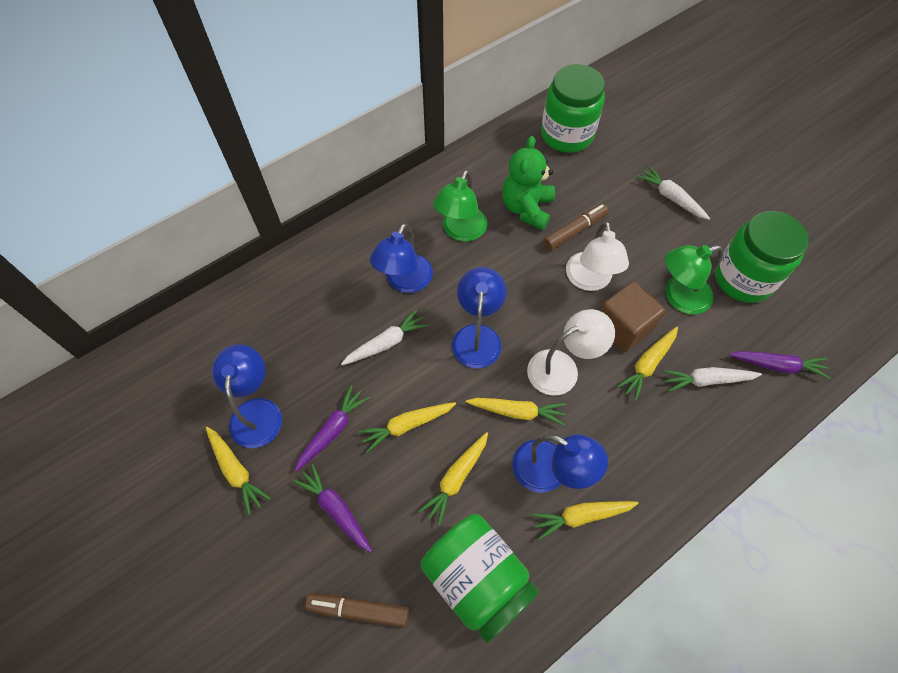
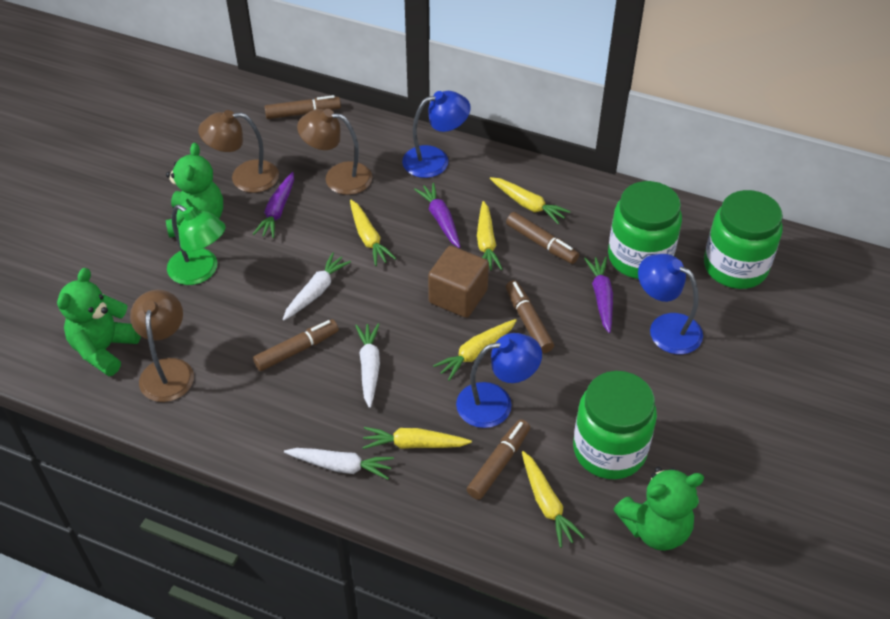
blue lamp: 4 -> 3
brown lamp: 0 -> 3
brown marker: 2 -> 5
green lamp: 2 -> 1
green teddy bear: 1 -> 3
white lamp: 2 -> 0

